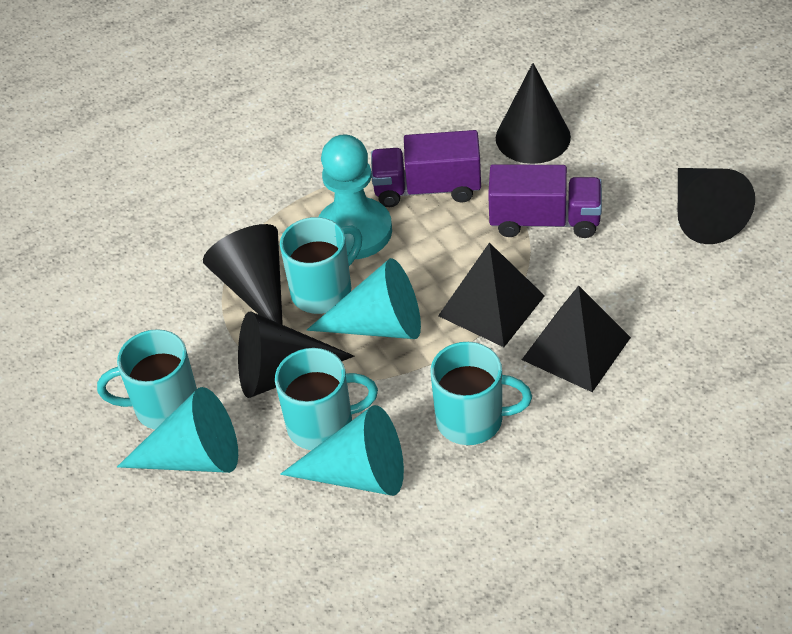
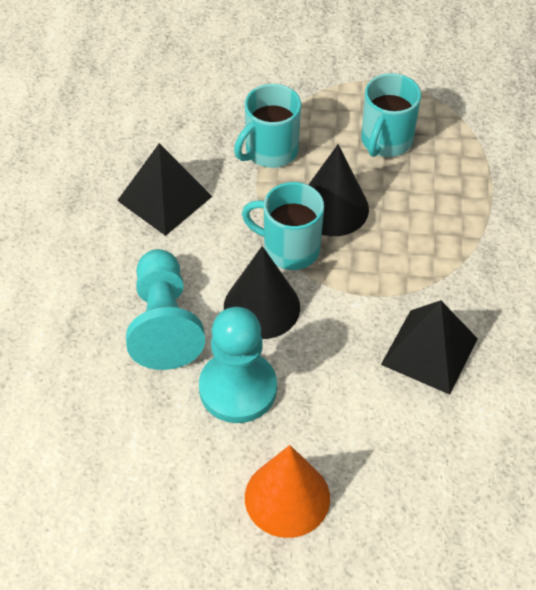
black cone: 4 -> 2
orange cone: 0 -> 1
purple truck: 2 -> 0
turquoise cone: 3 -> 0
turquoise mug: 4 -> 3
turquoise pawn: 1 -> 2

